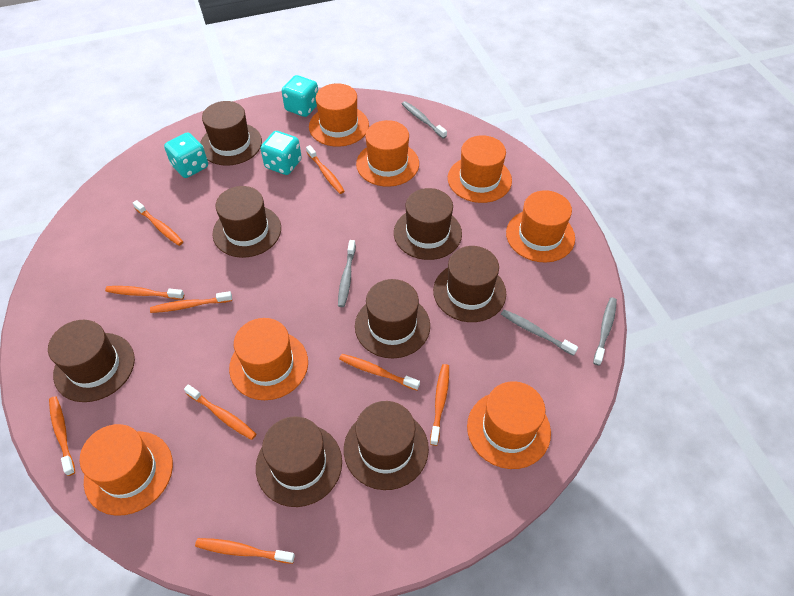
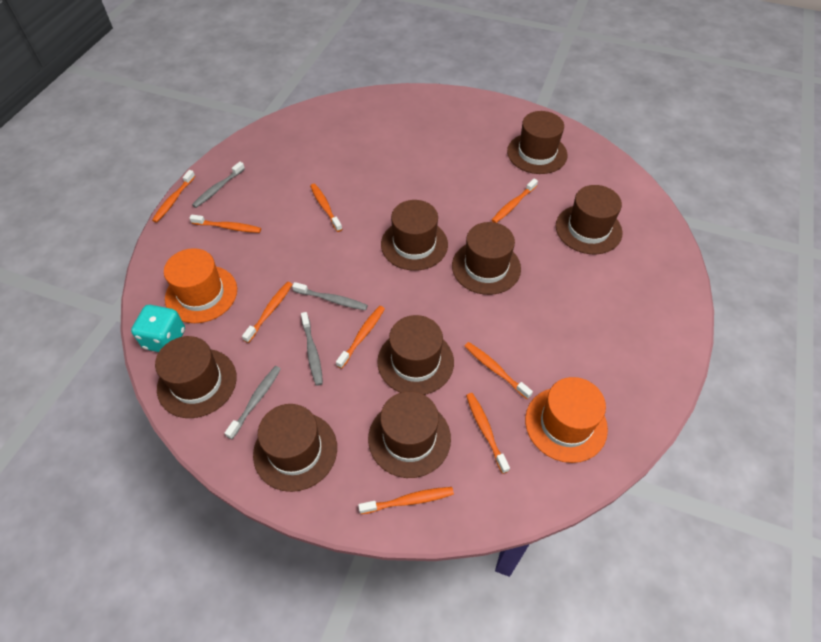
orange hat: 7 -> 2
turquoise dice: 3 -> 1

